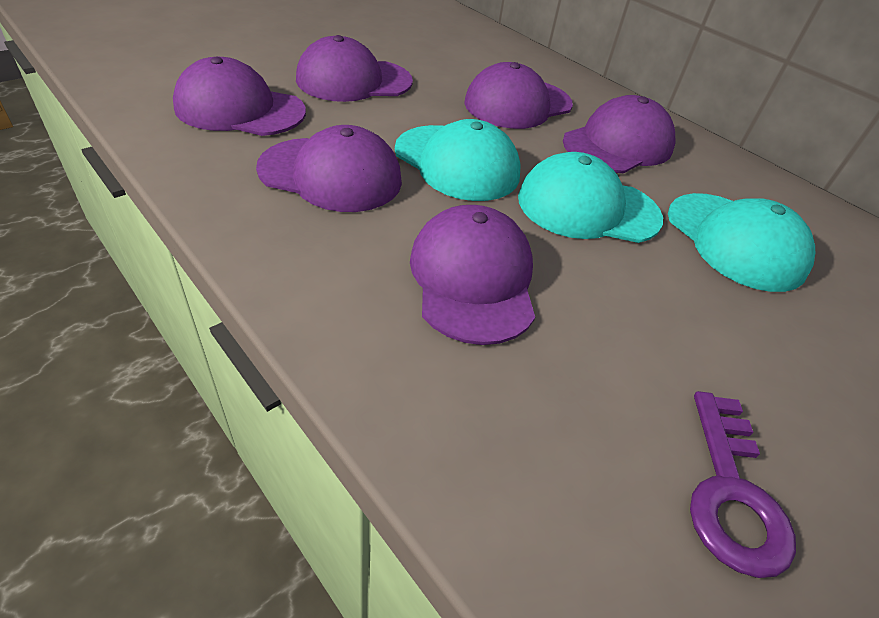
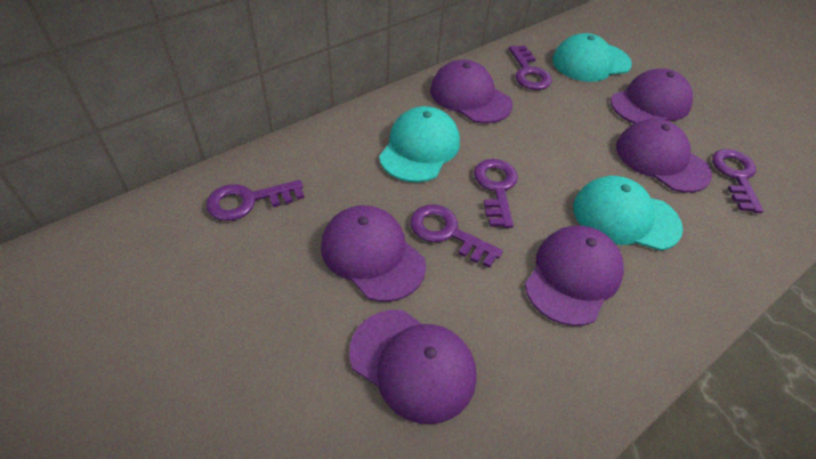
purple key: 1 -> 5

